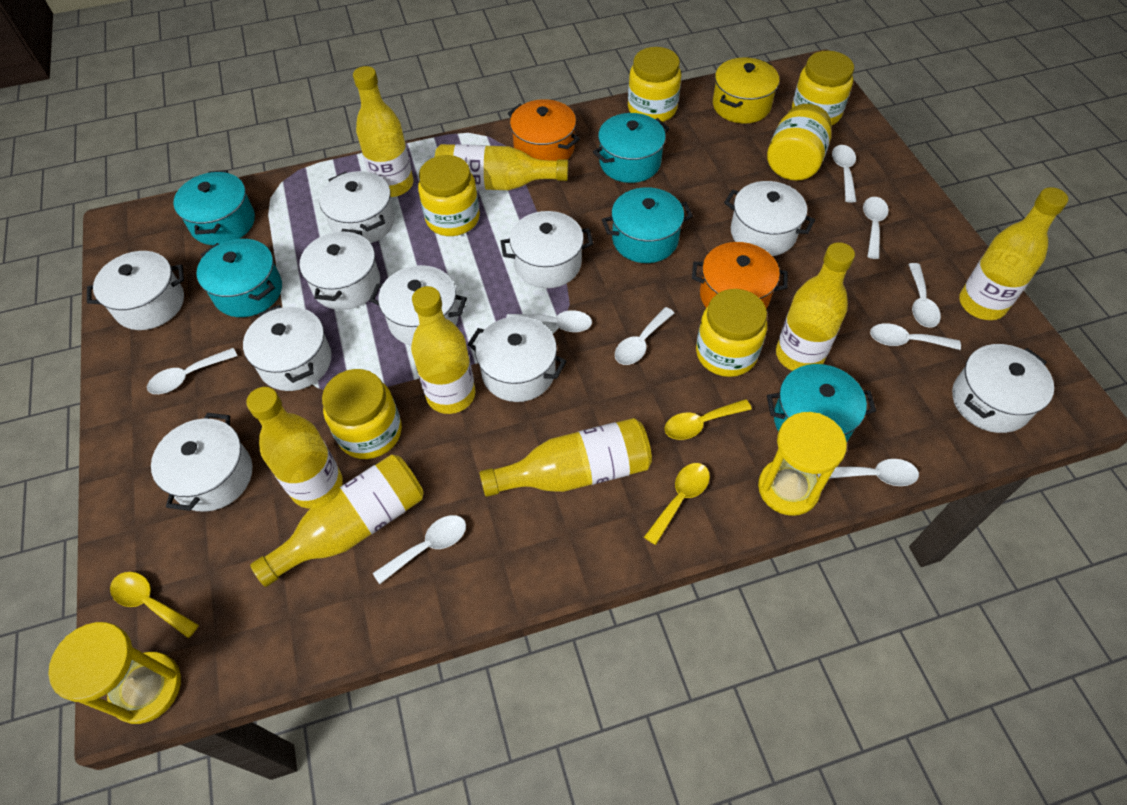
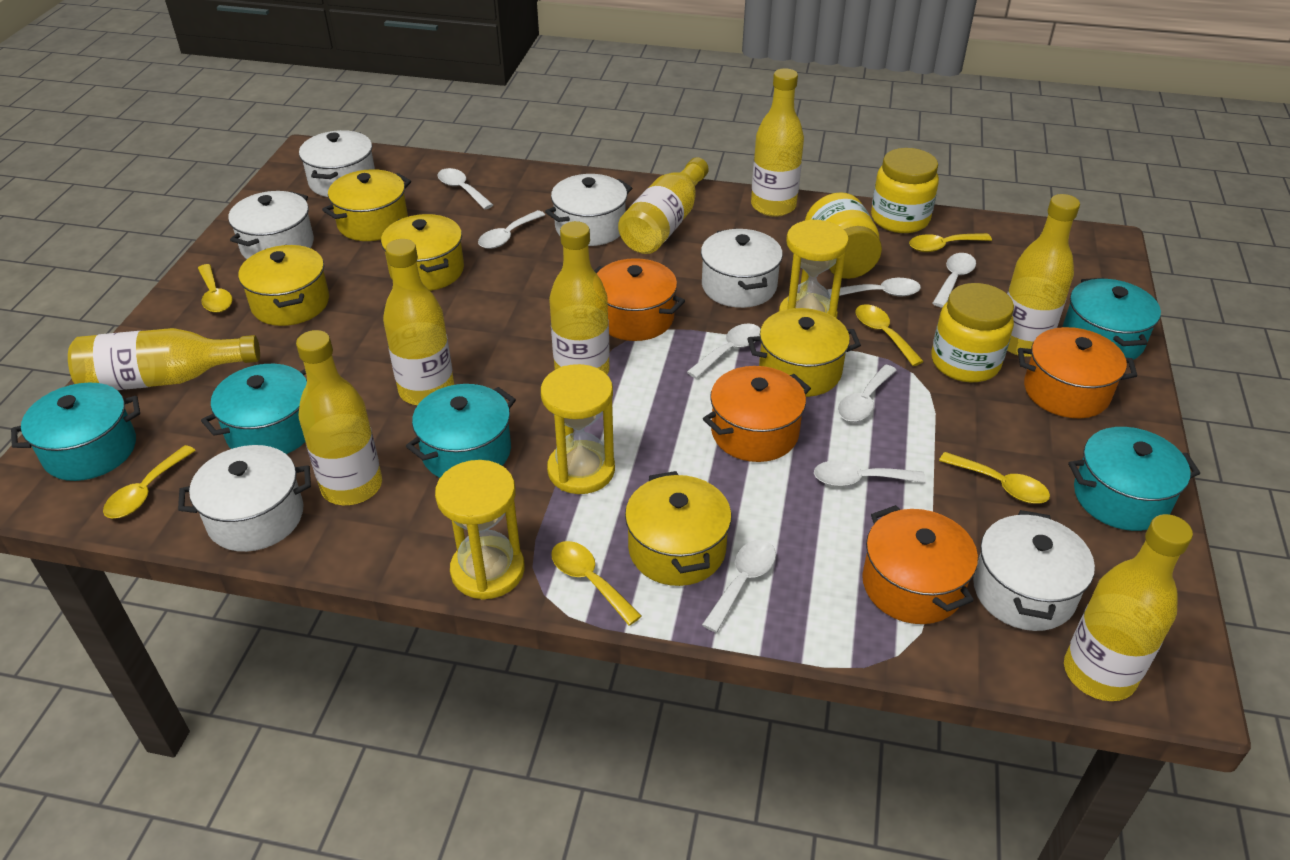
orange pot: 2 -> 4
white pot: 10 -> 6
white spoon: 9 -> 8
yellow hourglass: 2 -> 3
yellow jar: 6 -> 3
yellow pot: 1 -> 5
yellow spoon: 3 -> 6

